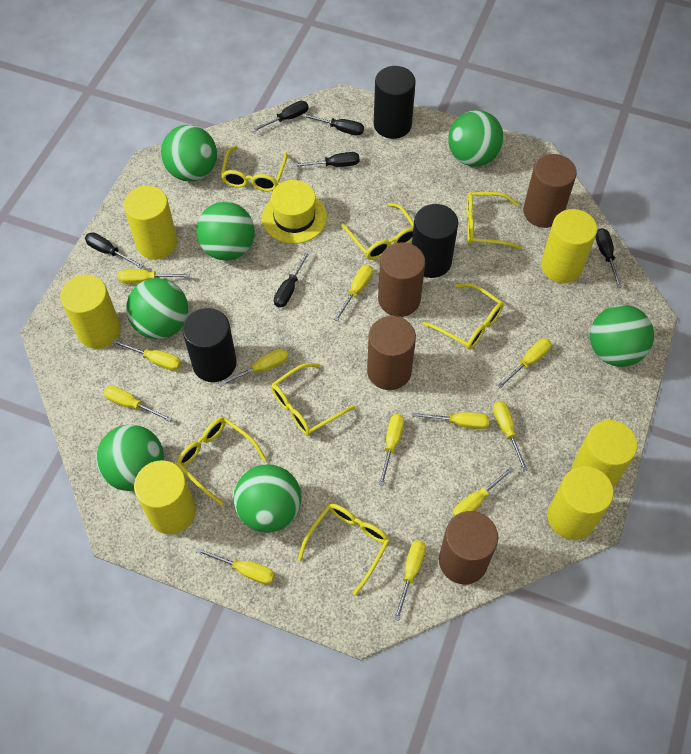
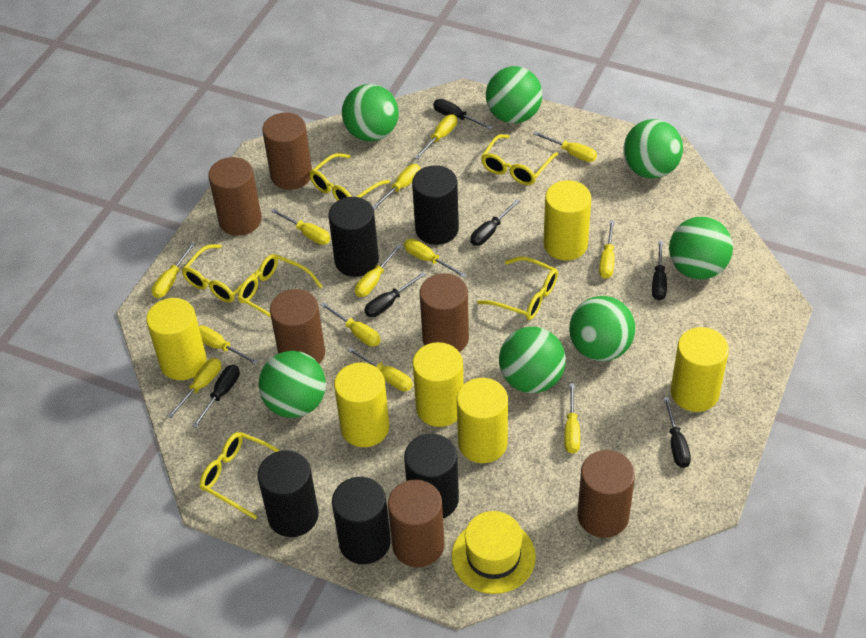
black cylinder: 3 -> 5
brown cylinder: 4 -> 6
yellow glasses: 7 -> 6
yellow screwdriver: 12 -> 13

